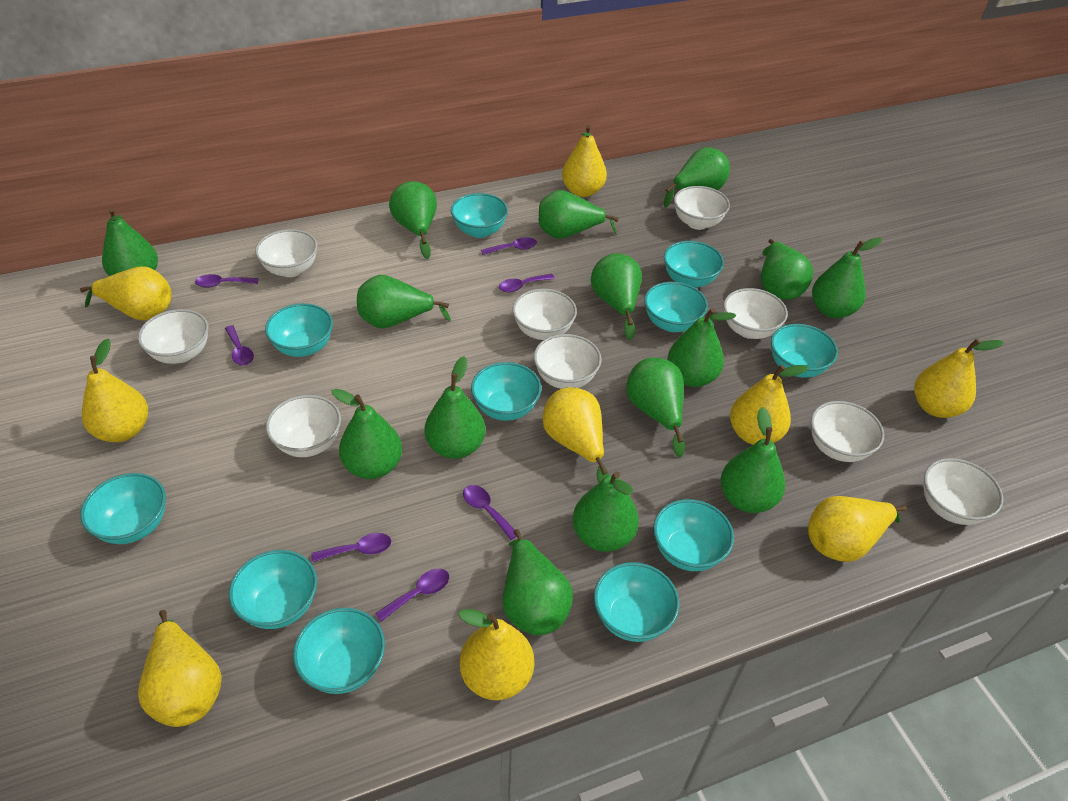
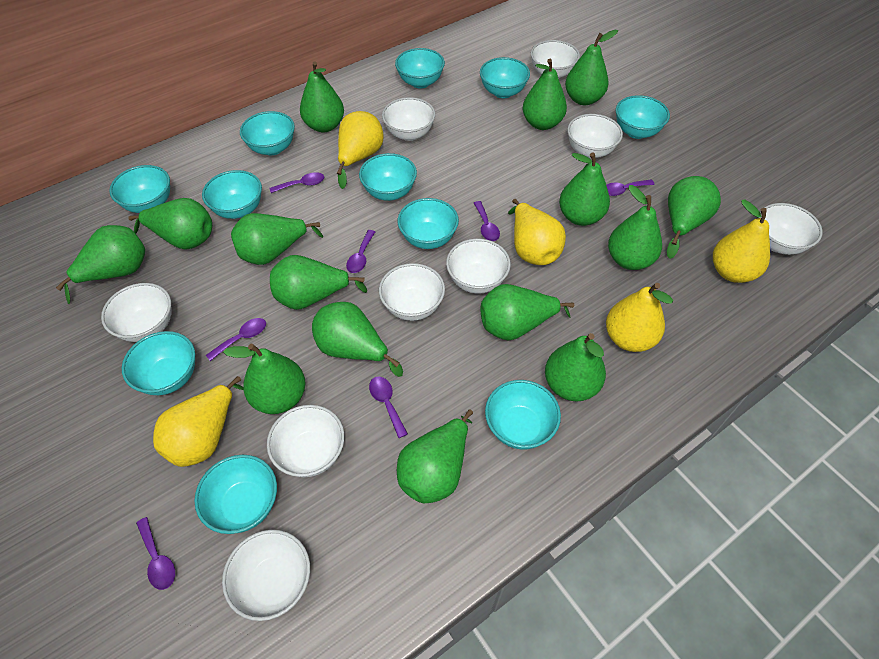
yellow pear: 9 -> 5

